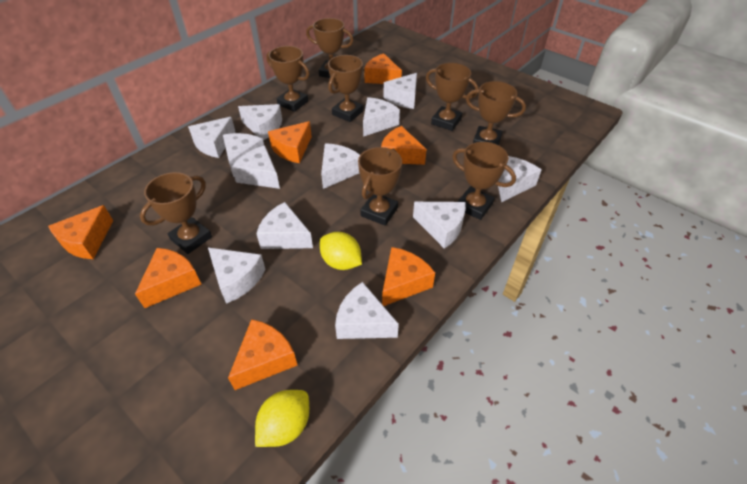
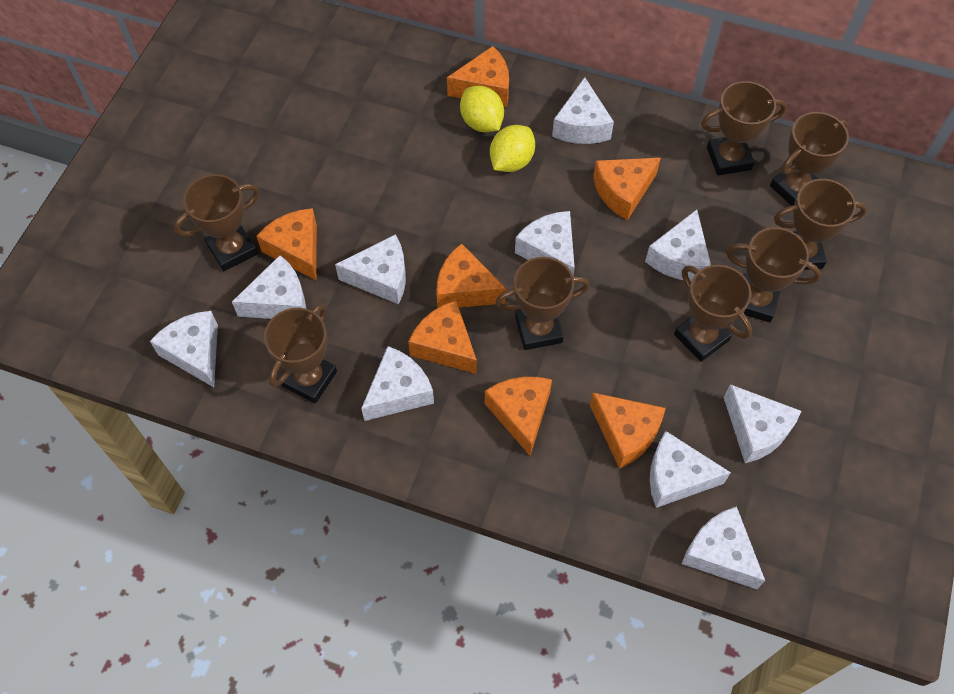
white cheese: 12 -> 10

